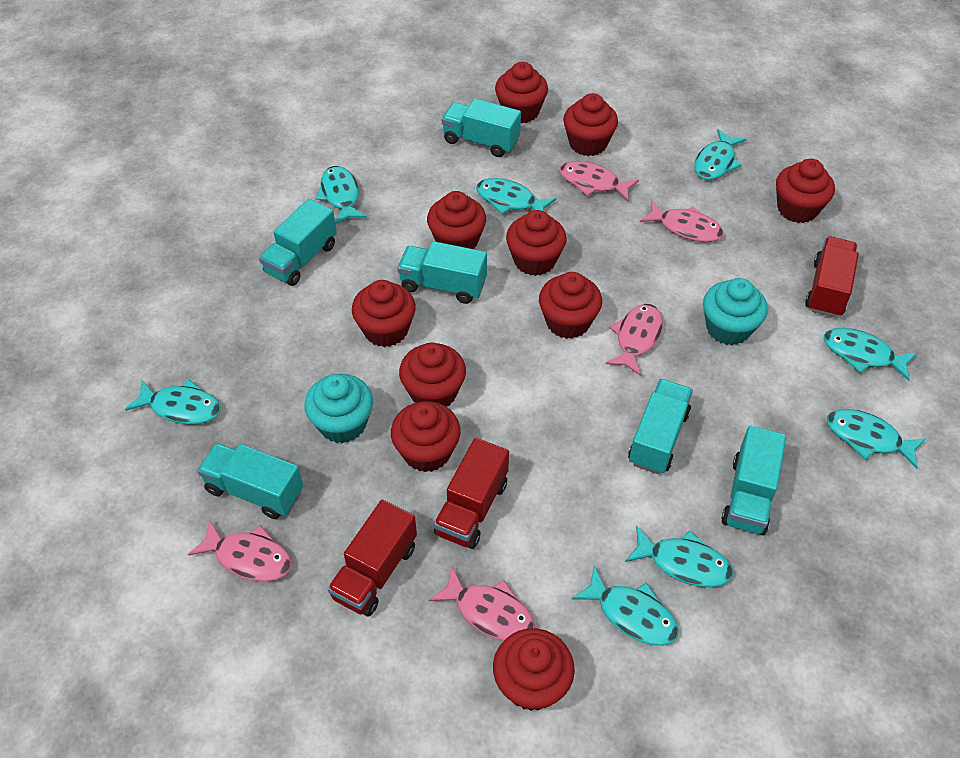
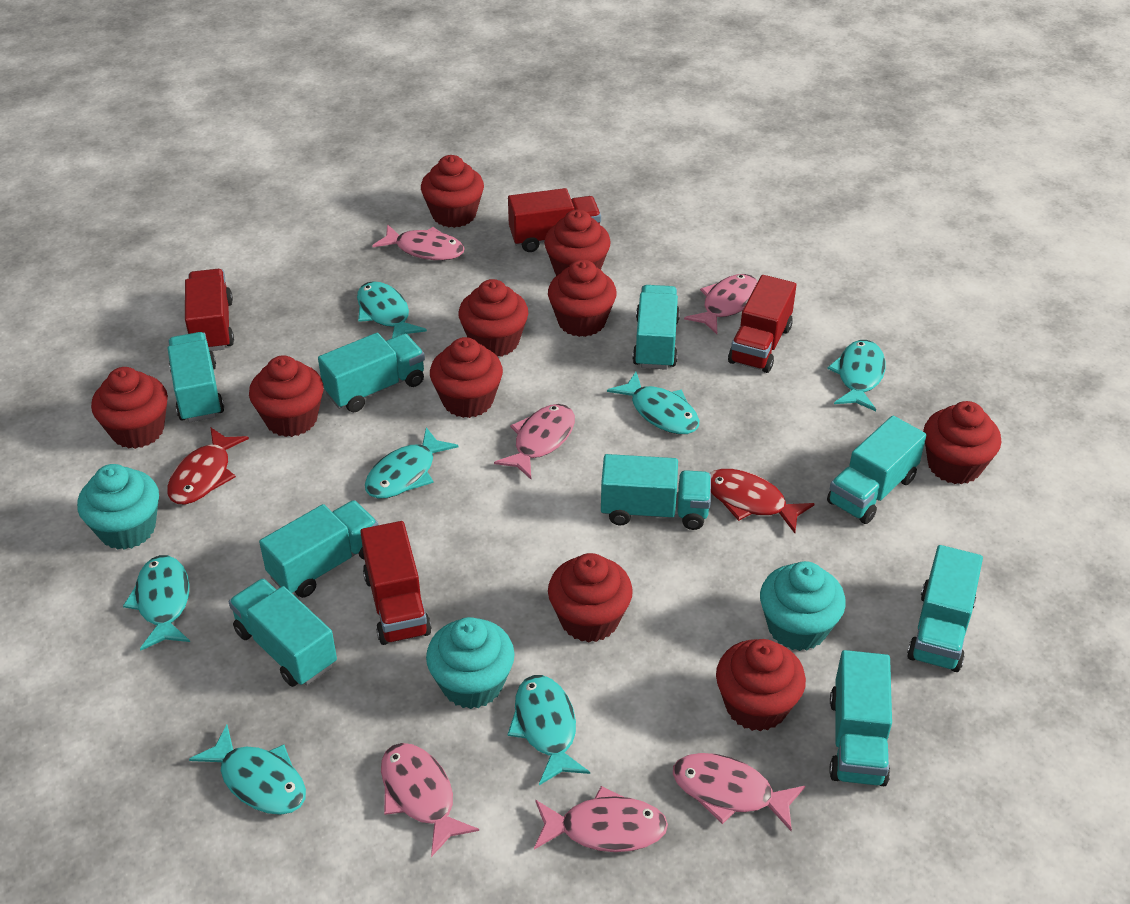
pink fish: 5 -> 6
red fish: 0 -> 2
red truck: 3 -> 4
turquoise cupcake: 2 -> 3
turquoise fish: 8 -> 7
turquoise truck: 6 -> 9

